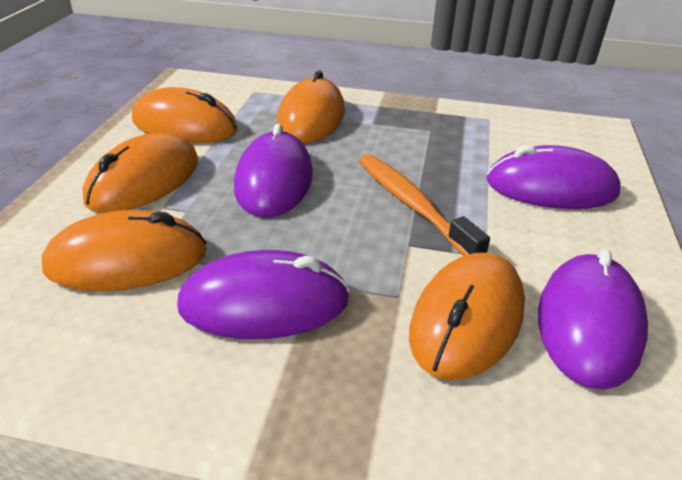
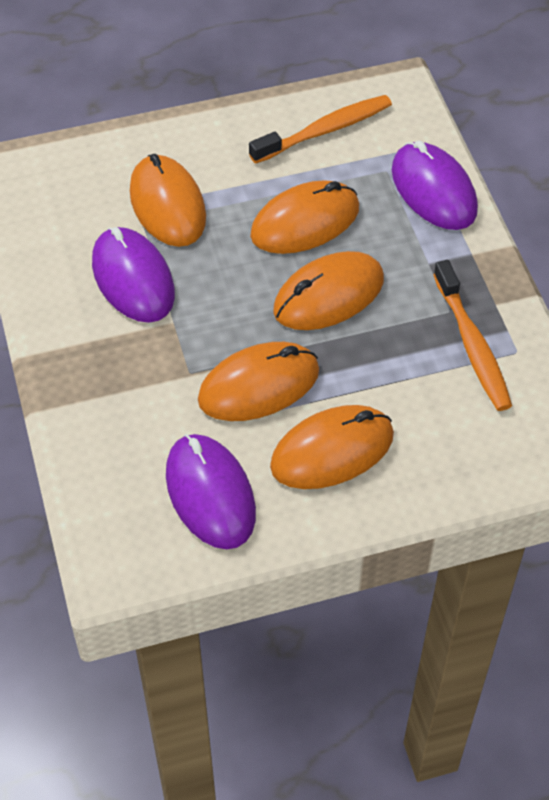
orange toothbrush: 1 -> 2
purple mouse: 4 -> 3

